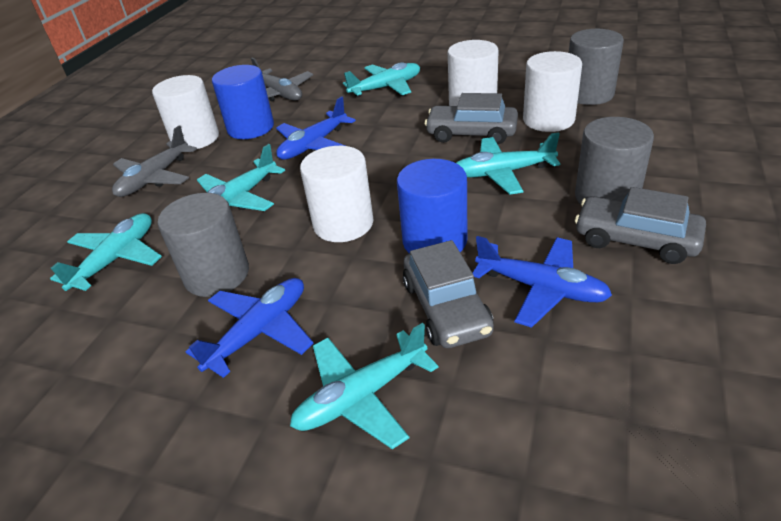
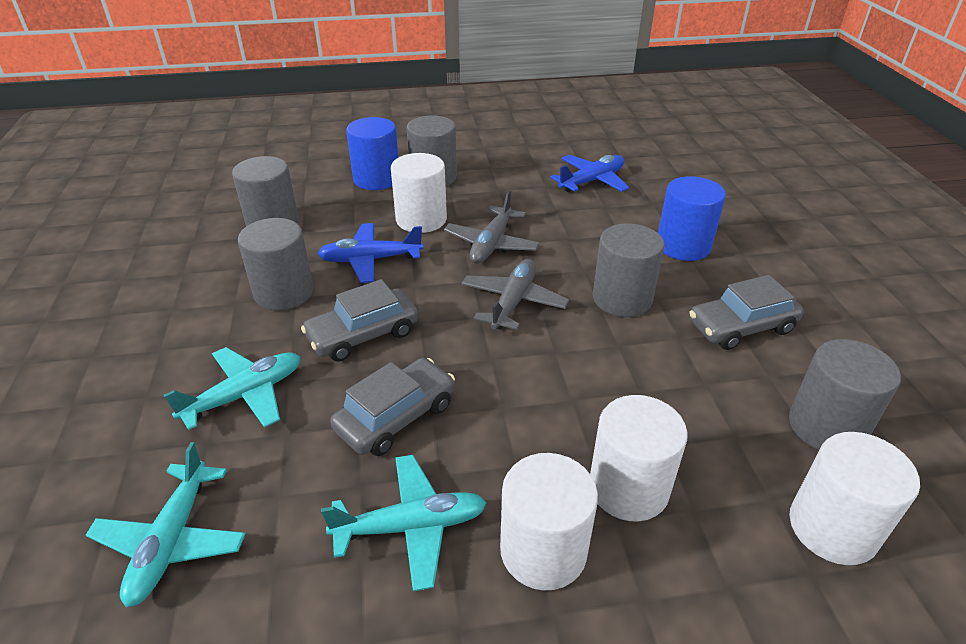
blue plane: 3 -> 2
grey cylinder: 3 -> 5
turquoise plane: 5 -> 3

